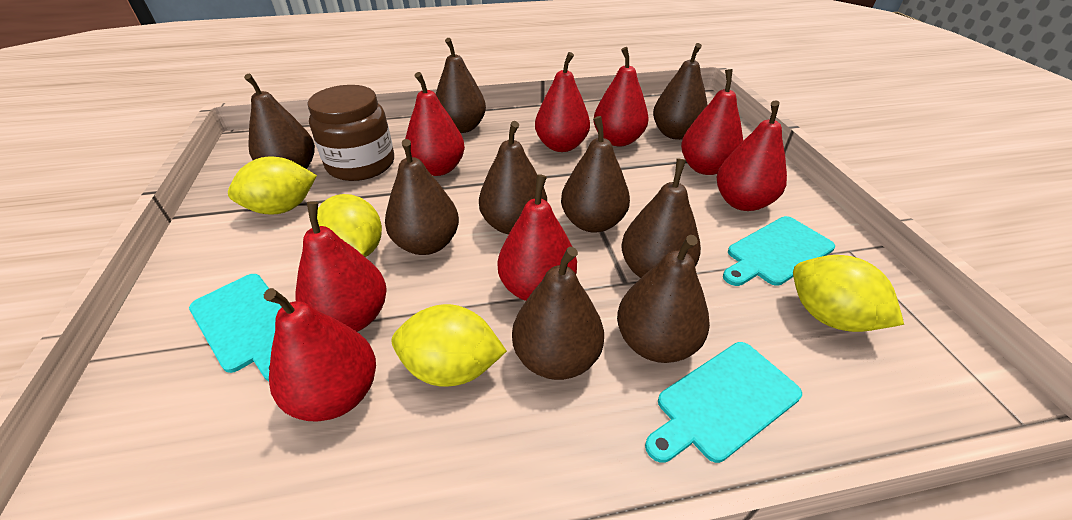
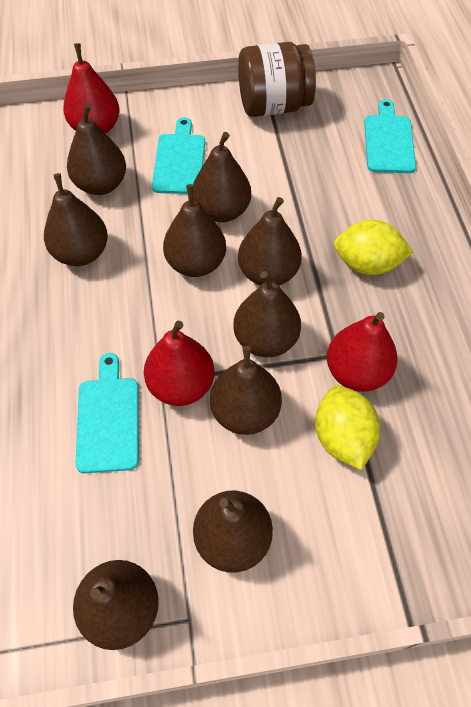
red pear: 8 -> 3
yellow lemon: 4 -> 2

